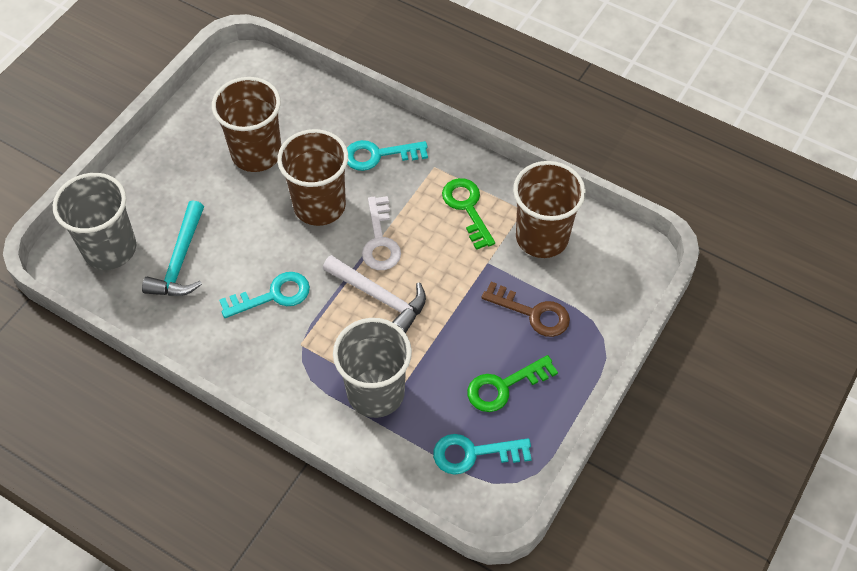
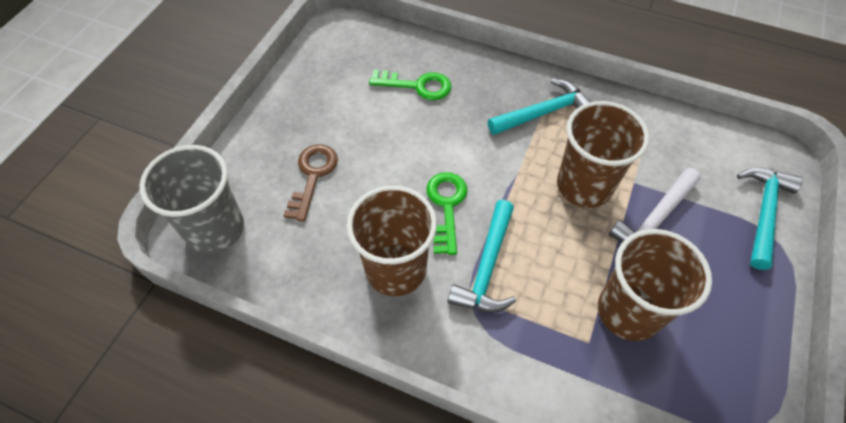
grey cup: 2 -> 1
turquoise hammer: 1 -> 3
turquoise key: 3 -> 0
white key: 1 -> 0

